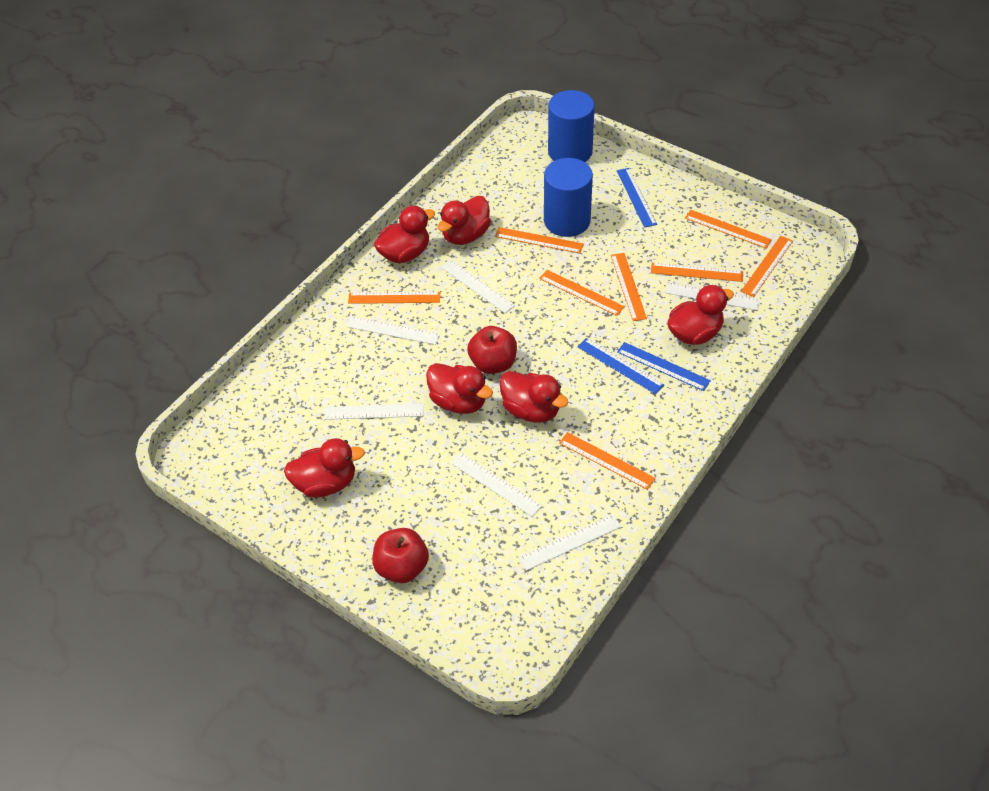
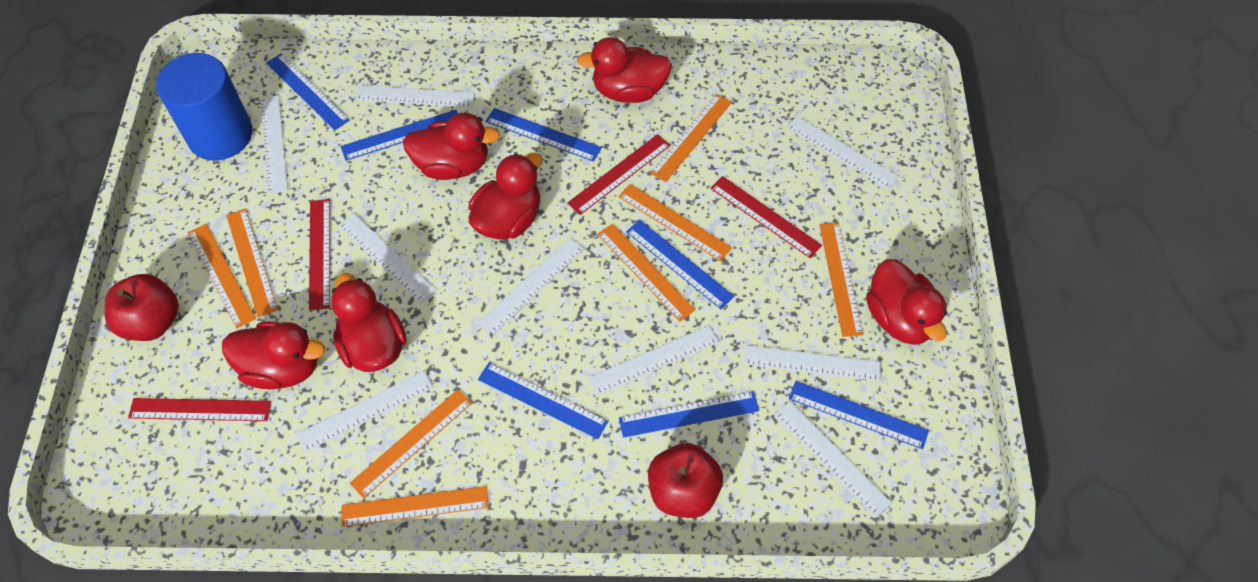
blue cylinder: 2 -> 1
blue ruler: 3 -> 7
red ruler: 0 -> 4
white ruler: 6 -> 9

